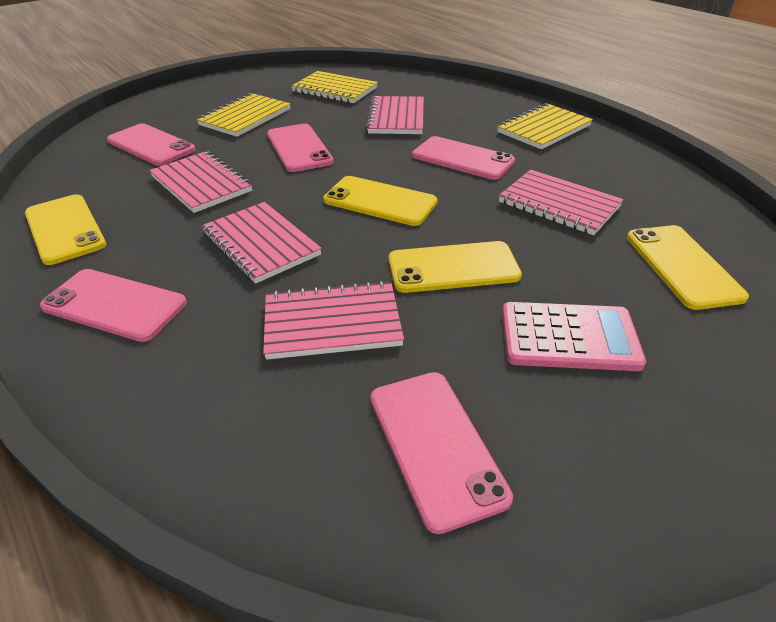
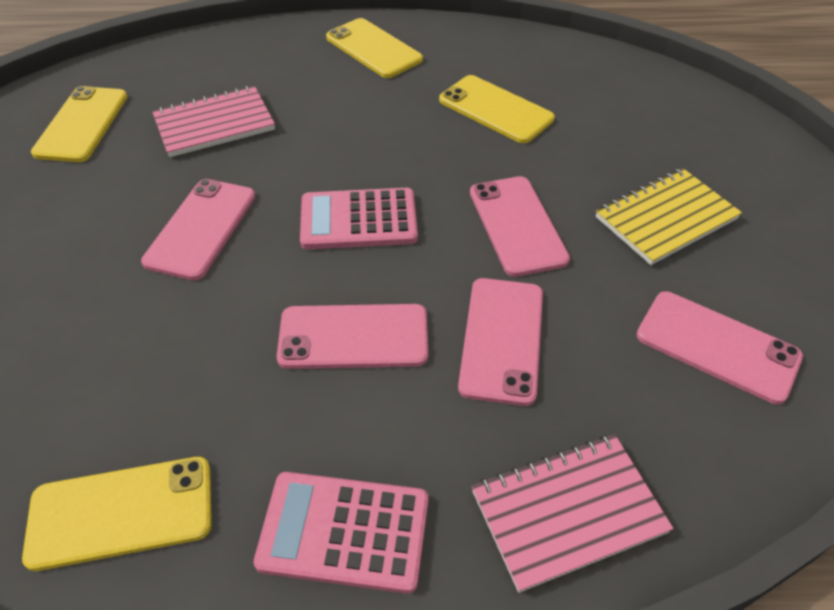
pink calculator: 1 -> 2
pink notebook: 5 -> 2
yellow notebook: 3 -> 1

